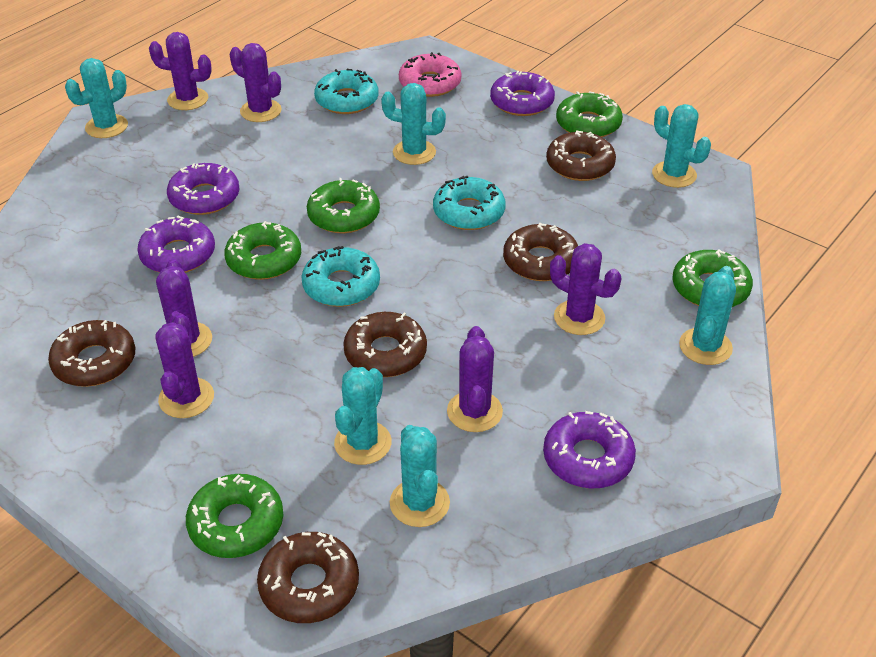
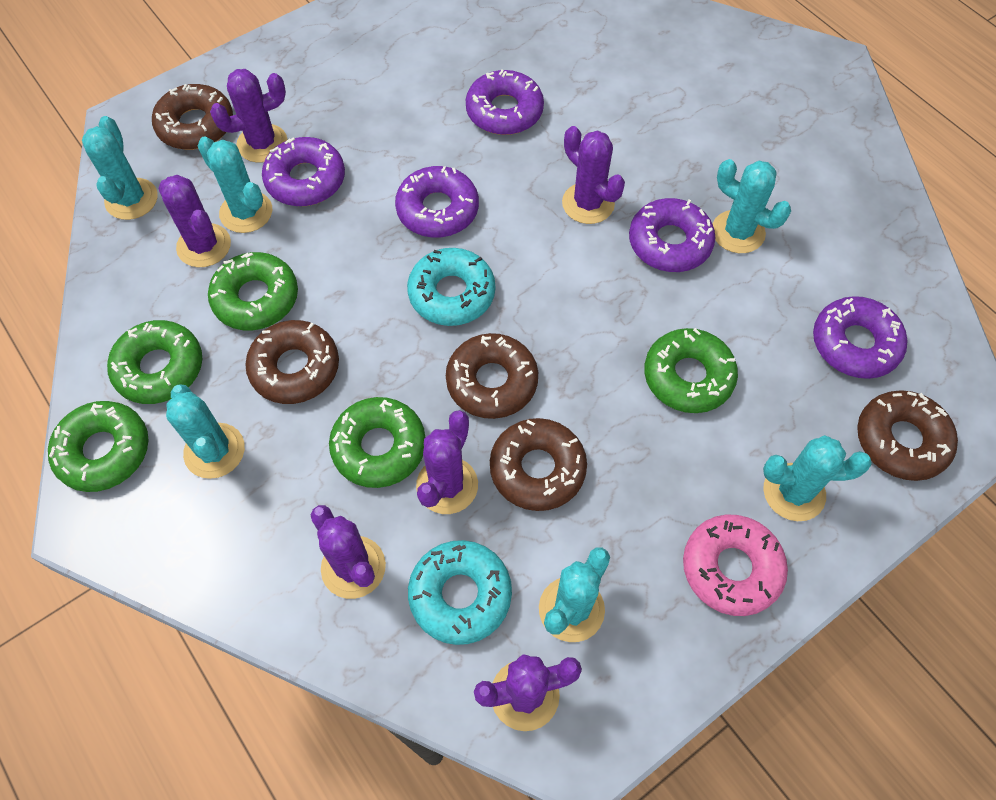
purple donut: 4 -> 5
turquoise donut: 3 -> 2

